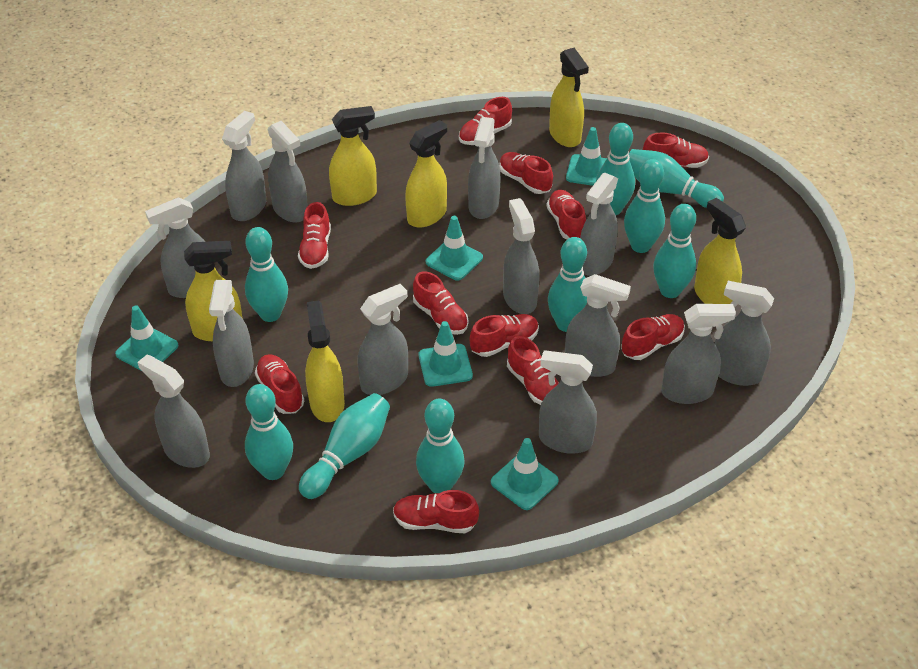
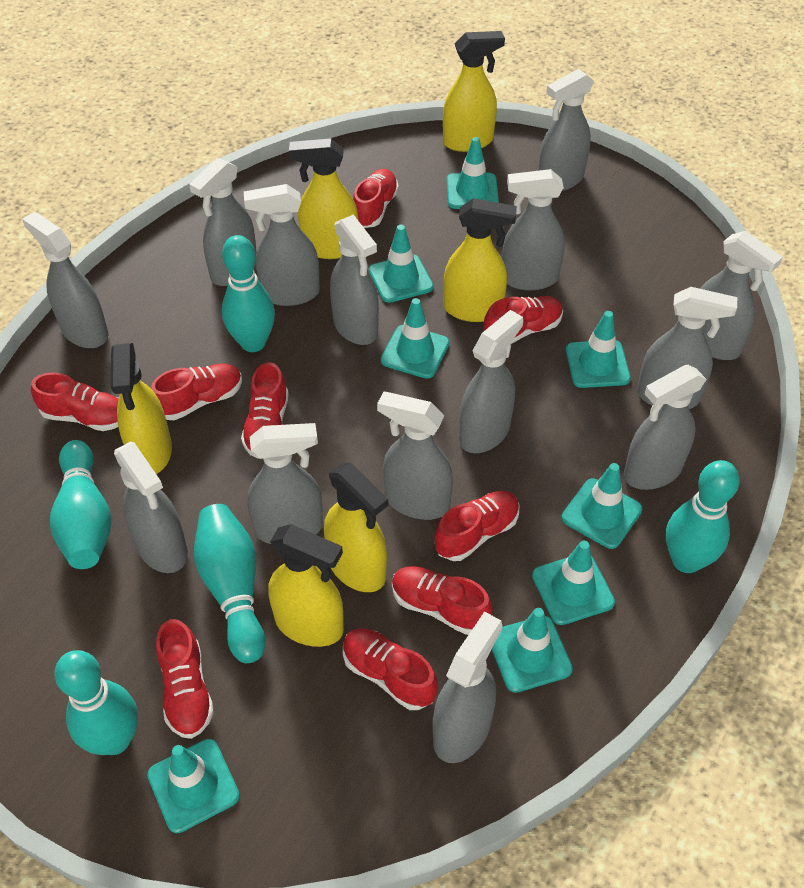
grey spray bottle: 13 -> 14
red shoe: 11 -> 9
turquoise bowling pin: 9 -> 5
turquoise traffic cone: 5 -> 8

